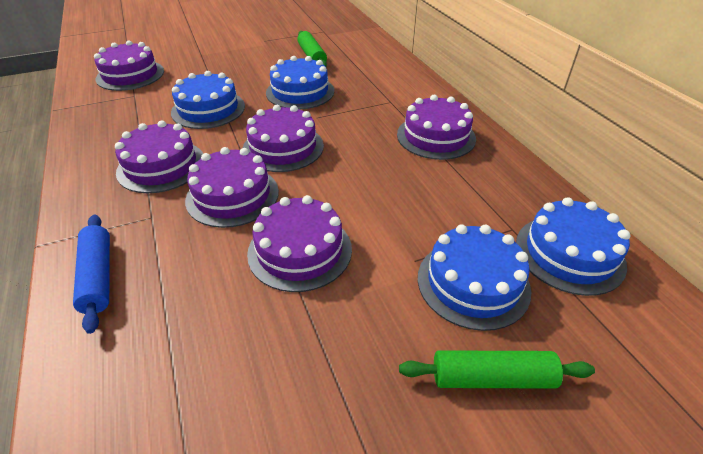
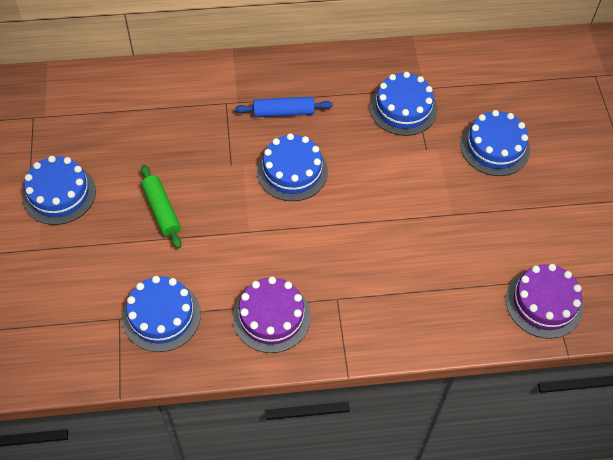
blue cake: 4 -> 5
green rolling pin: 2 -> 1
purple cake: 6 -> 2

